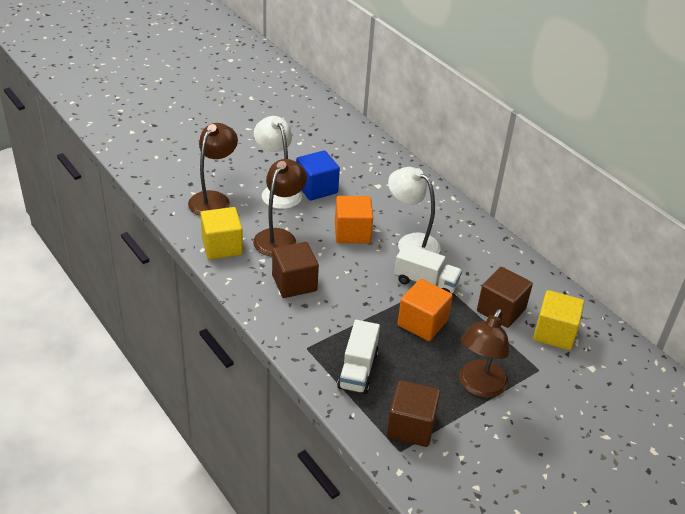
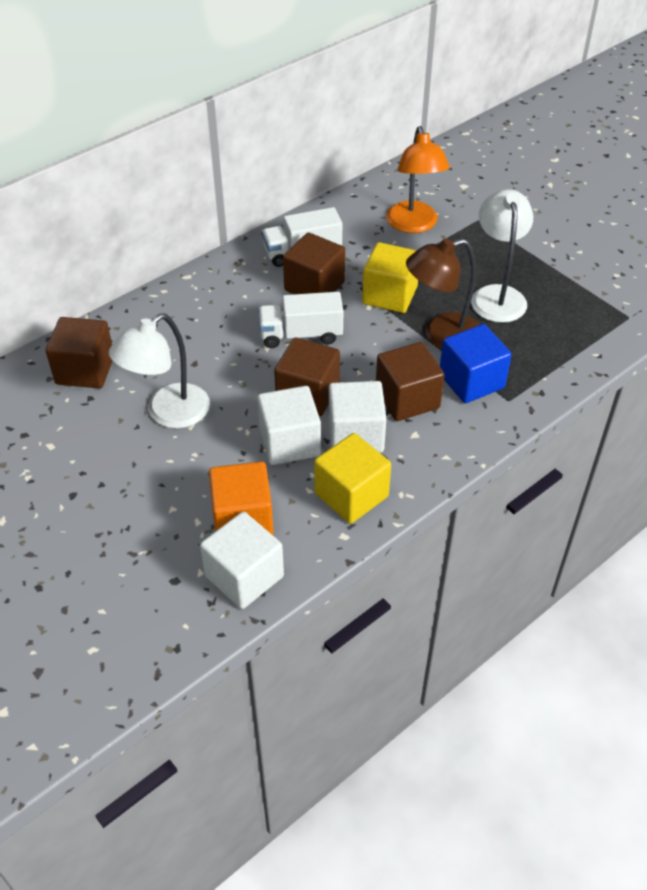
brown cube: 3 -> 4
brown lamp: 3 -> 1
orange cube: 2 -> 1
orange lamp: 0 -> 1
white cube: 0 -> 3

